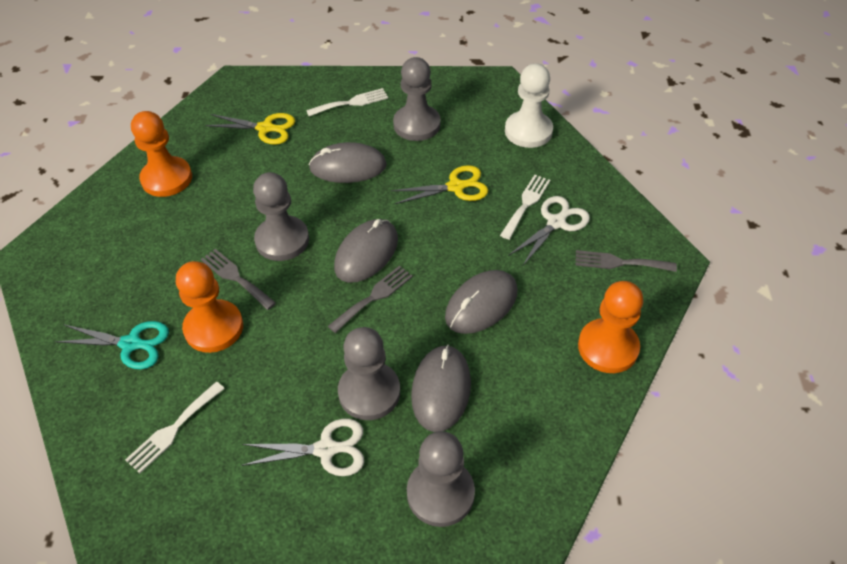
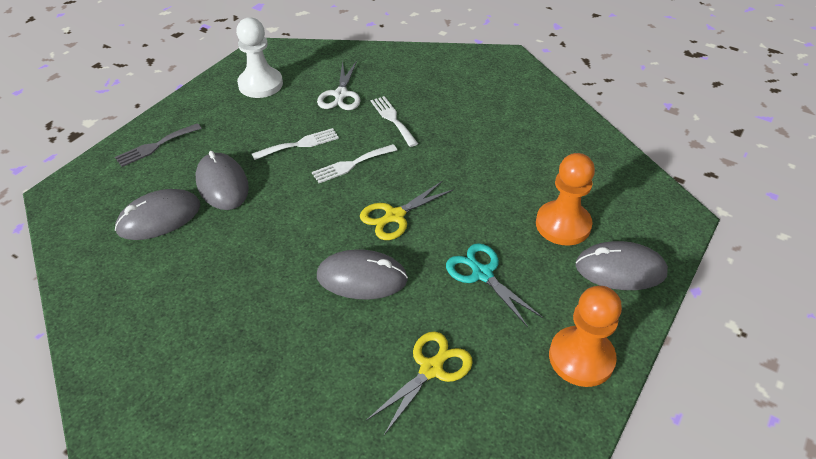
grey fork: 3 -> 1
grey pawn: 4 -> 0
orange pawn: 3 -> 2
white scissors: 2 -> 1

